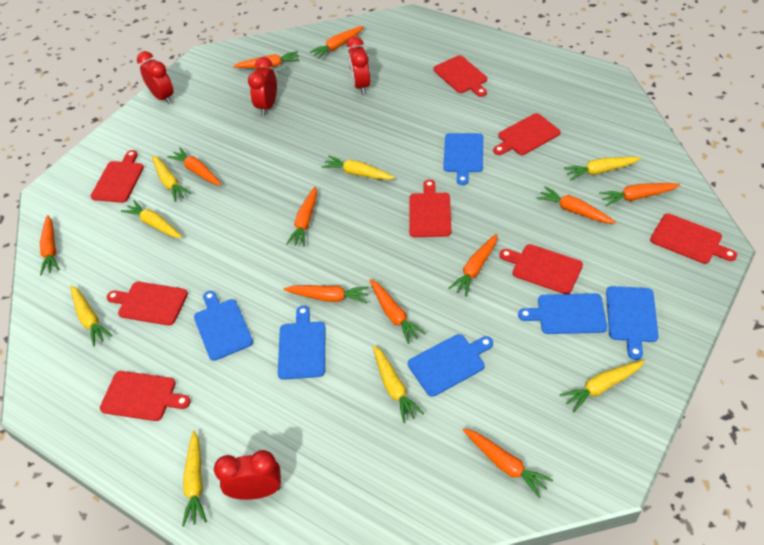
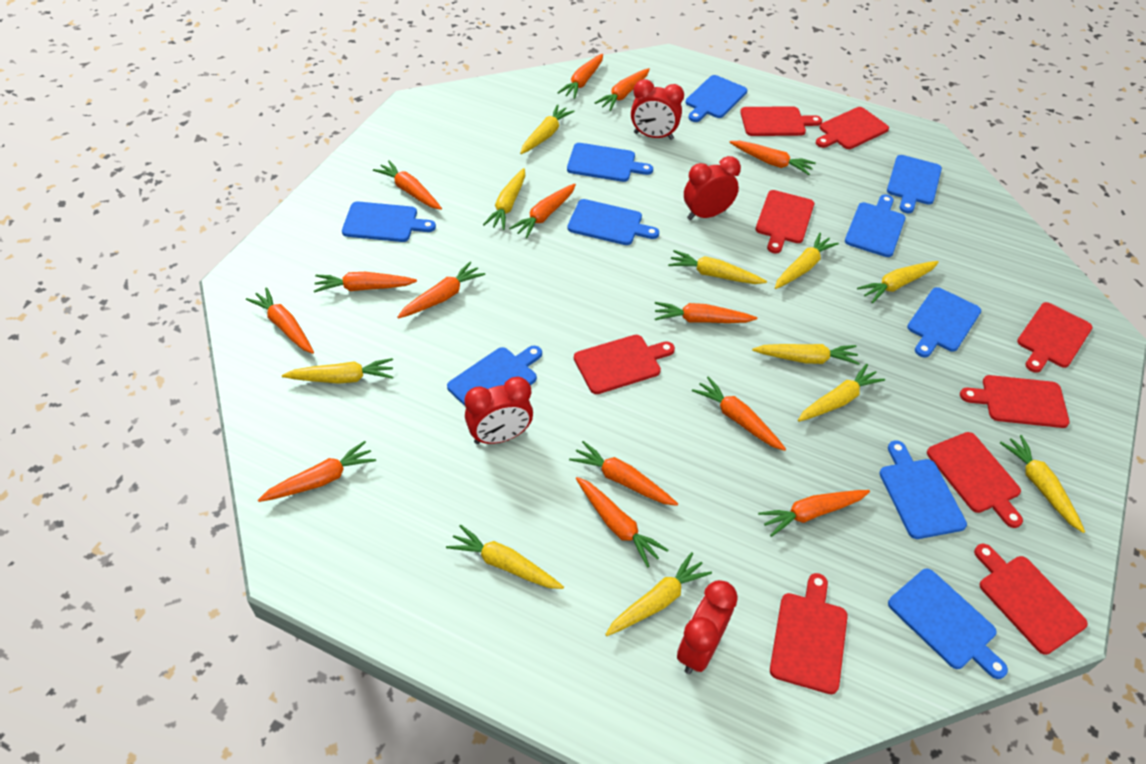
blue cutting board: 6 -> 10
orange carrot: 11 -> 14
red cutting board: 8 -> 9
yellow carrot: 8 -> 11

